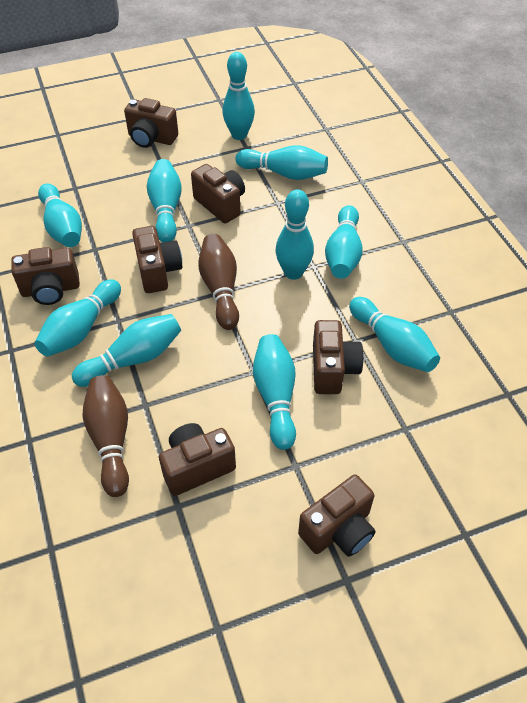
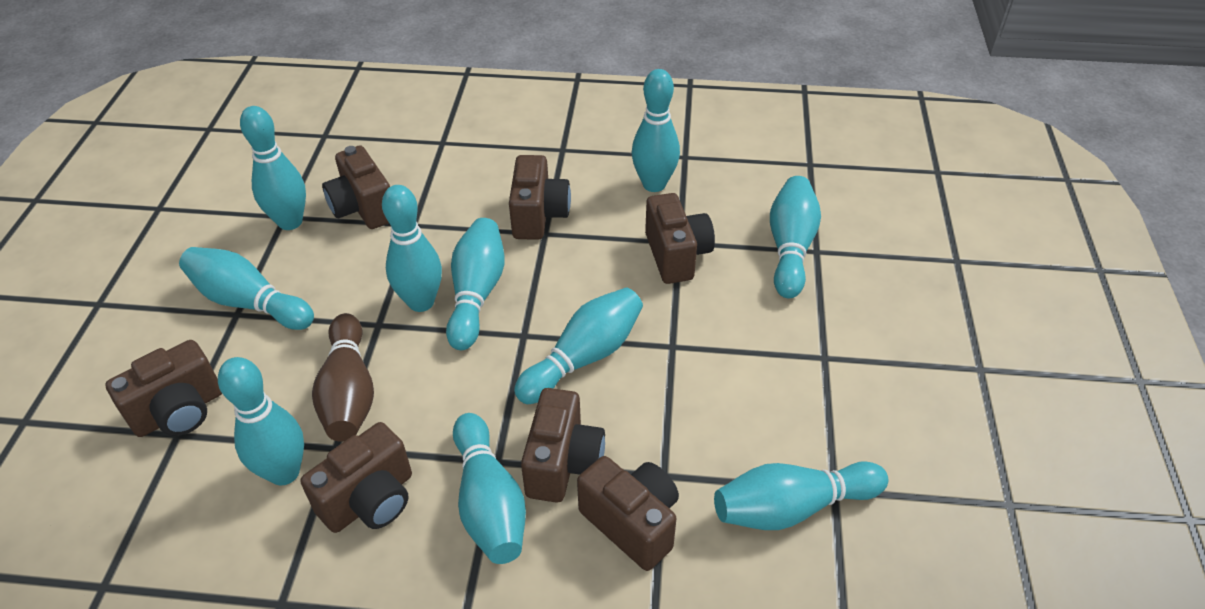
brown bowling pin: 2 -> 1

